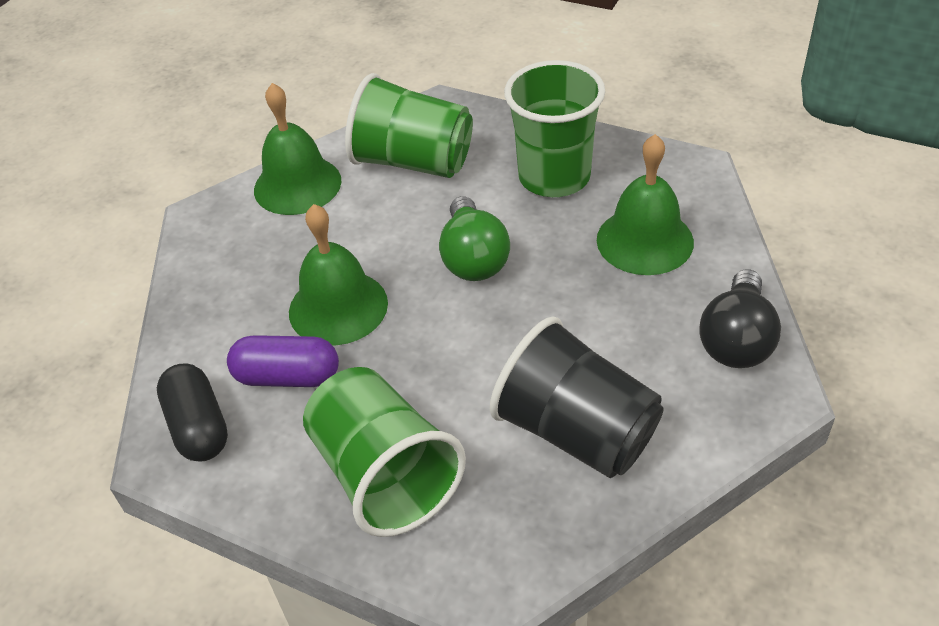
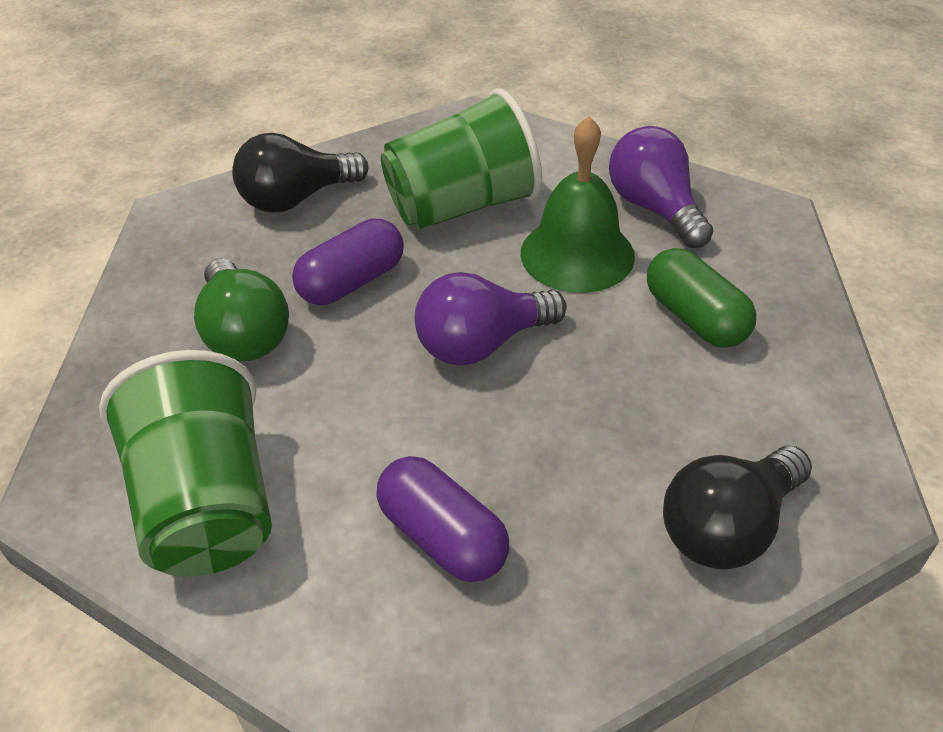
black capsule: 1 -> 0
black cup: 1 -> 0
black light bulb: 1 -> 2
green bell: 3 -> 1
green capsule: 0 -> 1
green cup: 3 -> 2
purple capsule: 1 -> 2
purple light bulb: 0 -> 2

